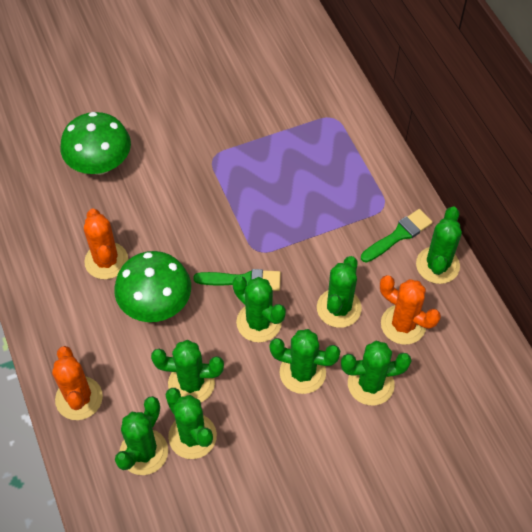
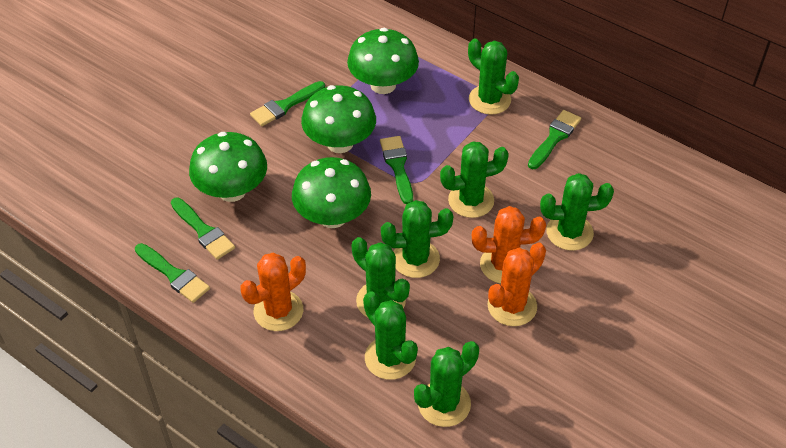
green brush: 2 -> 5
green cactus: 8 -> 7
green mushroom: 2 -> 4

